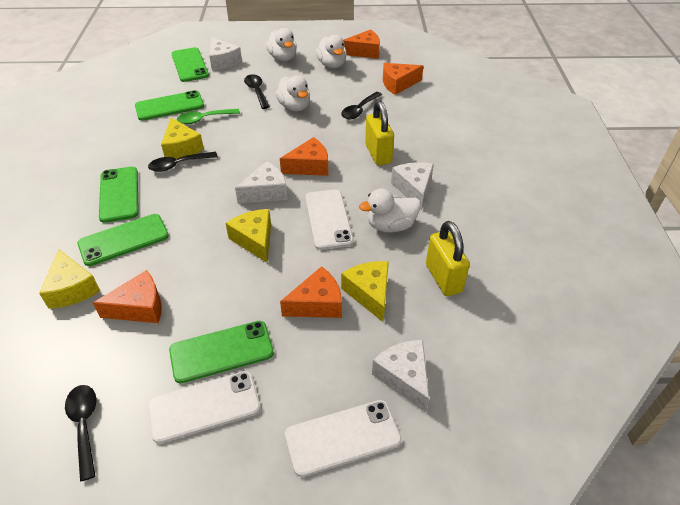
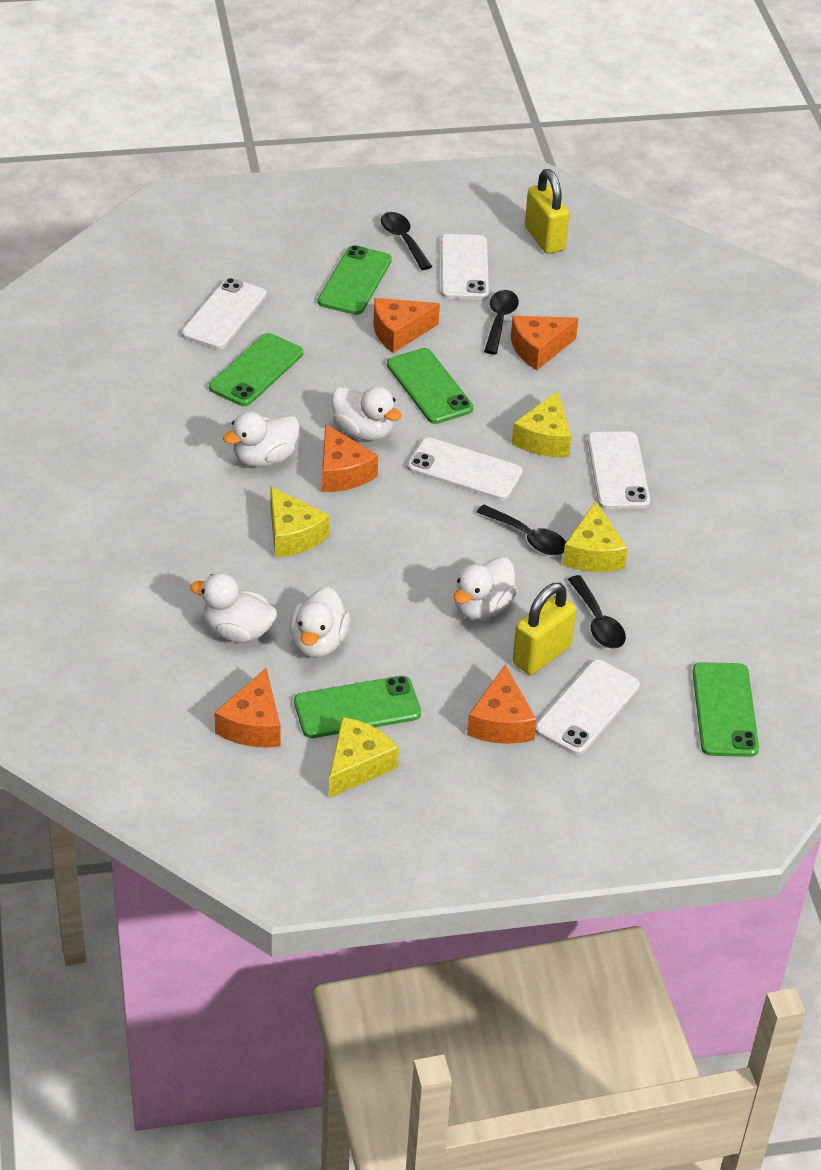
green spoon: 1 -> 0
white cheese: 4 -> 0
white duck: 4 -> 5
white phone: 3 -> 5

